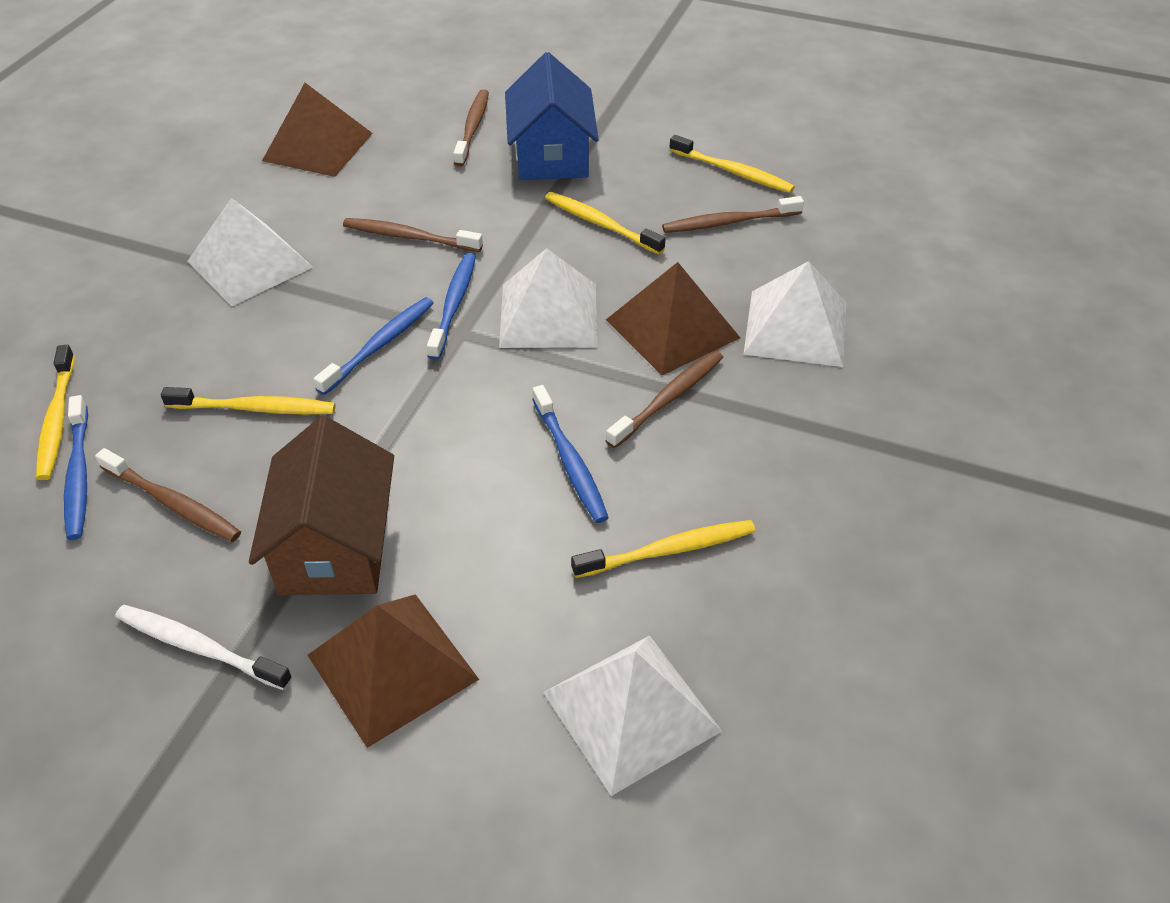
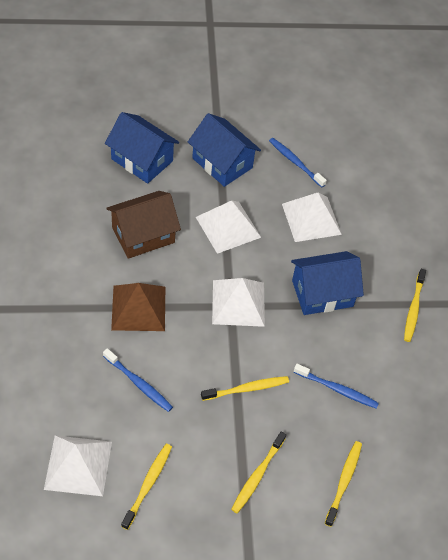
blue house: 1 -> 3
blue toothbrush: 4 -> 3
brown pyramid: 3 -> 1
brown toothbrush: 5 -> 0
white toothbrush: 1 -> 0

